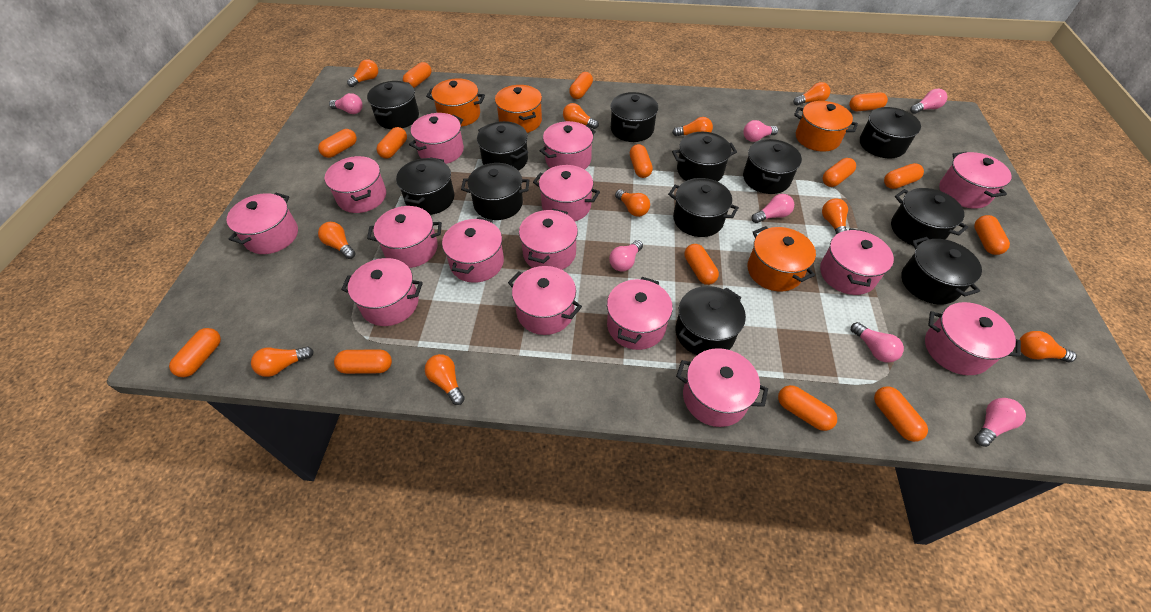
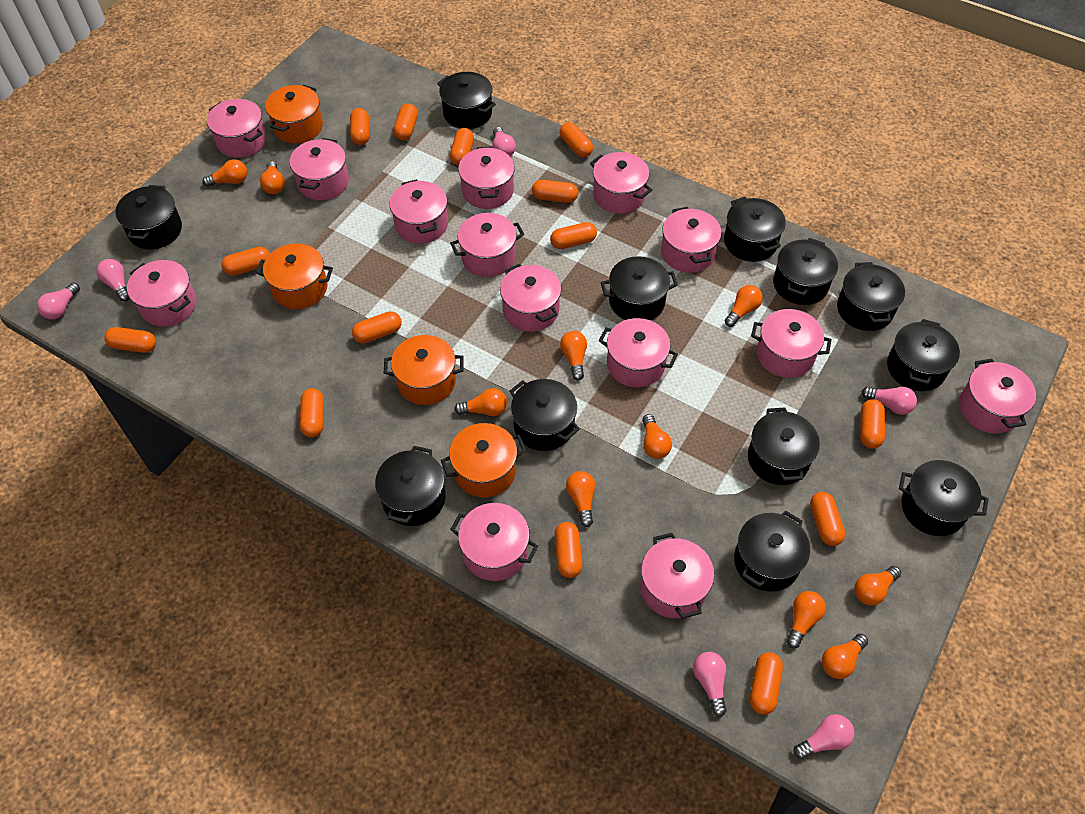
pink light bulb: 7 -> 6
pink pot: 15 -> 14

